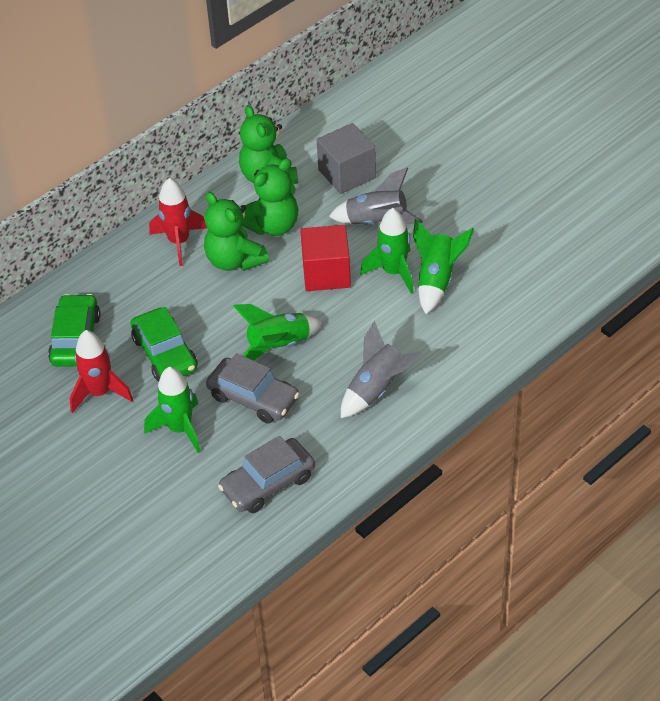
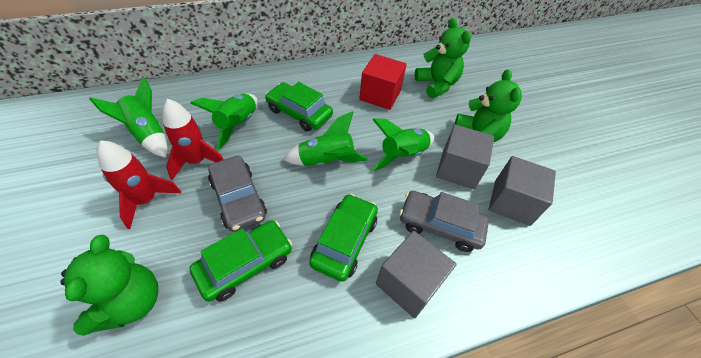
green car: 2 -> 3
grey cube: 1 -> 3
grey rocket: 2 -> 0

